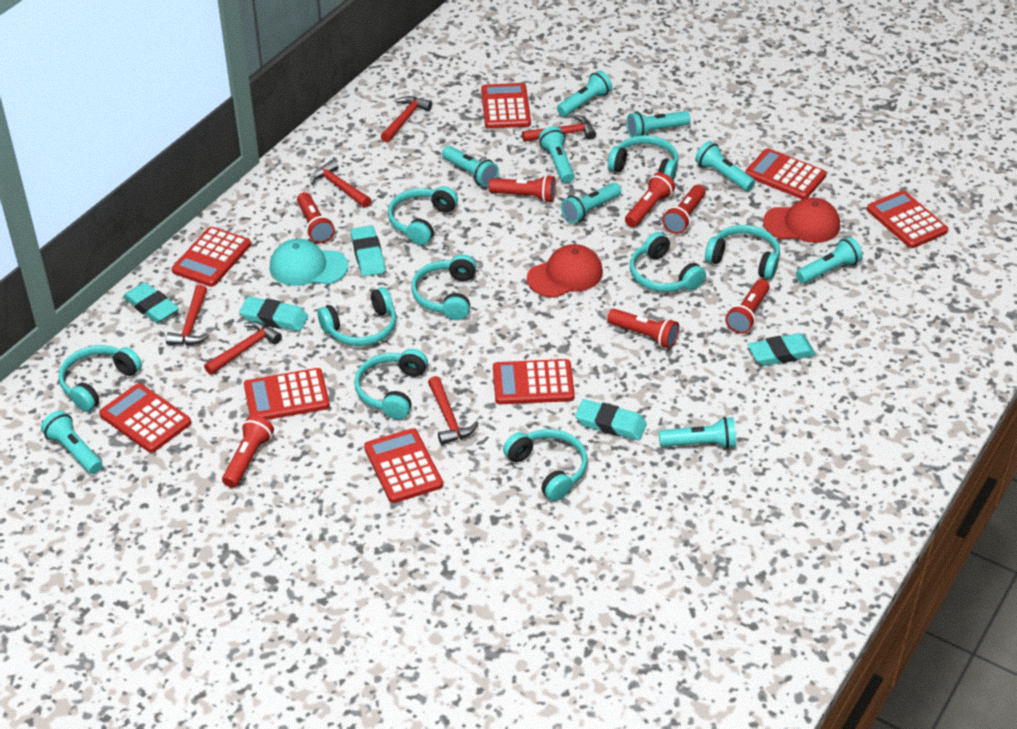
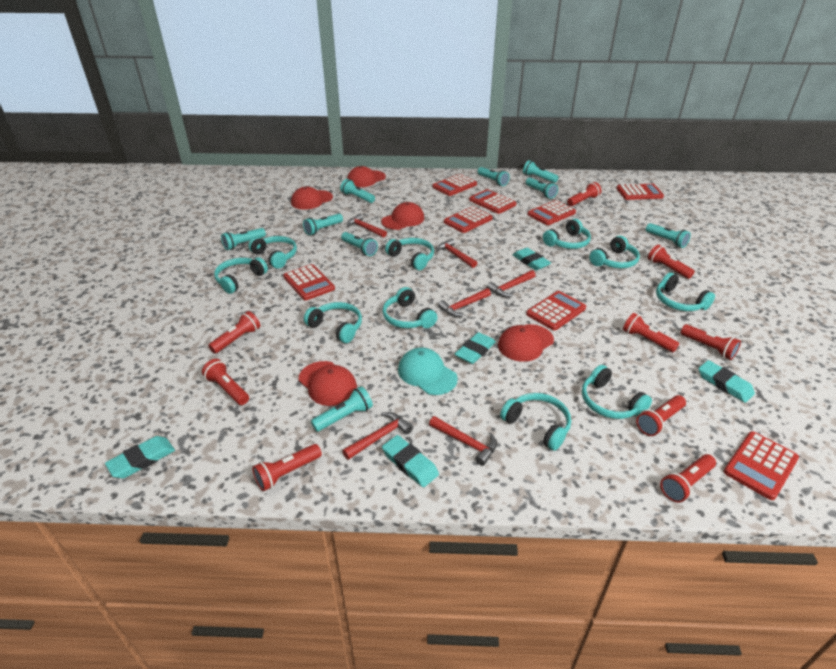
red cap: 2 -> 5
red flashlight: 7 -> 9
turquoise headphones: 9 -> 10

